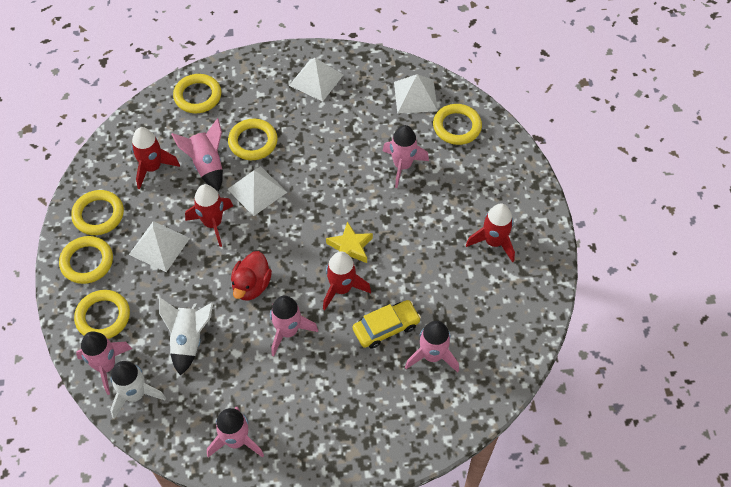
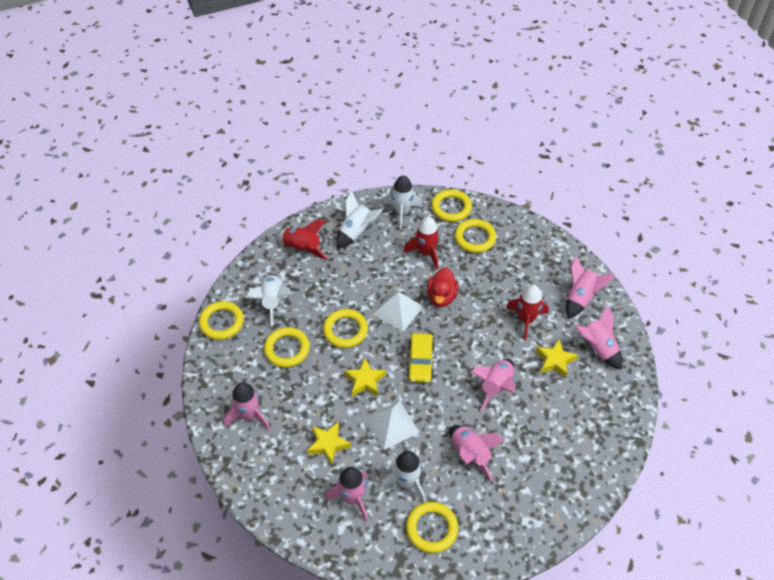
red rocket: 4 -> 3
white pyramid: 4 -> 2
white rocket: 2 -> 4
yellow star: 1 -> 3

